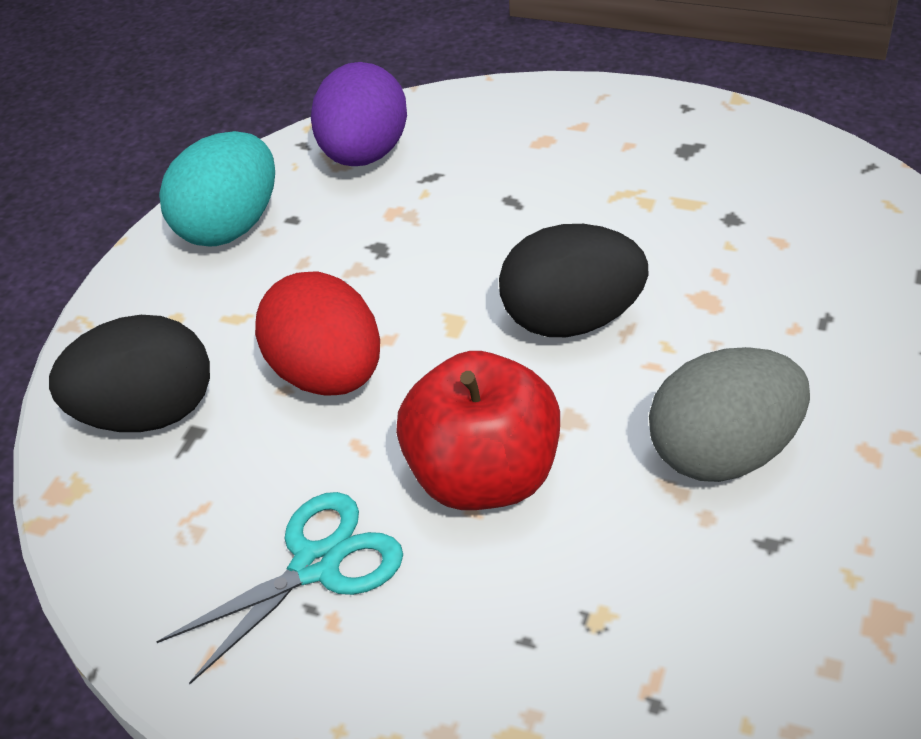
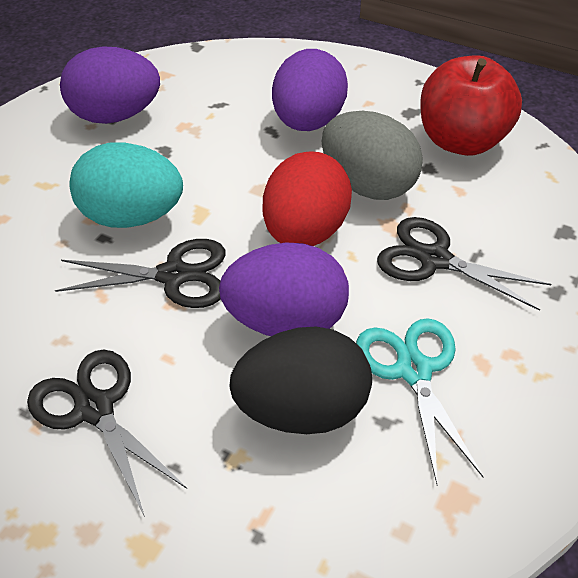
black egg: 2 -> 1
black scissors: 0 -> 3
purple egg: 1 -> 3

